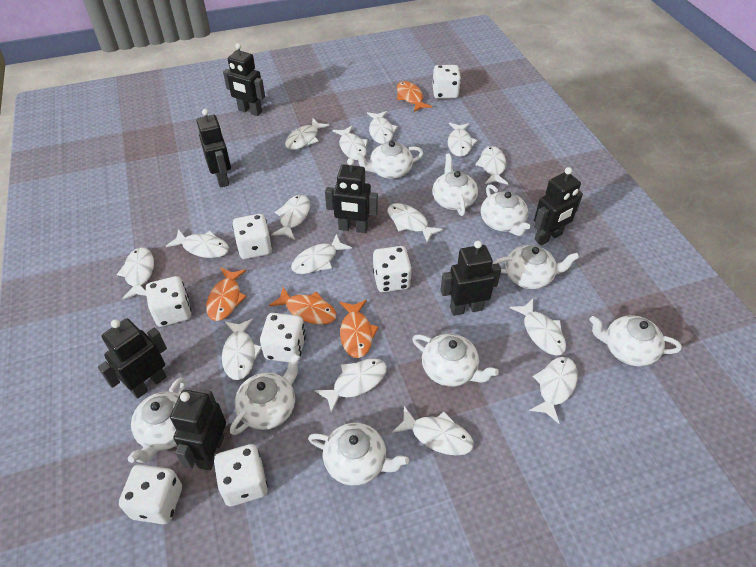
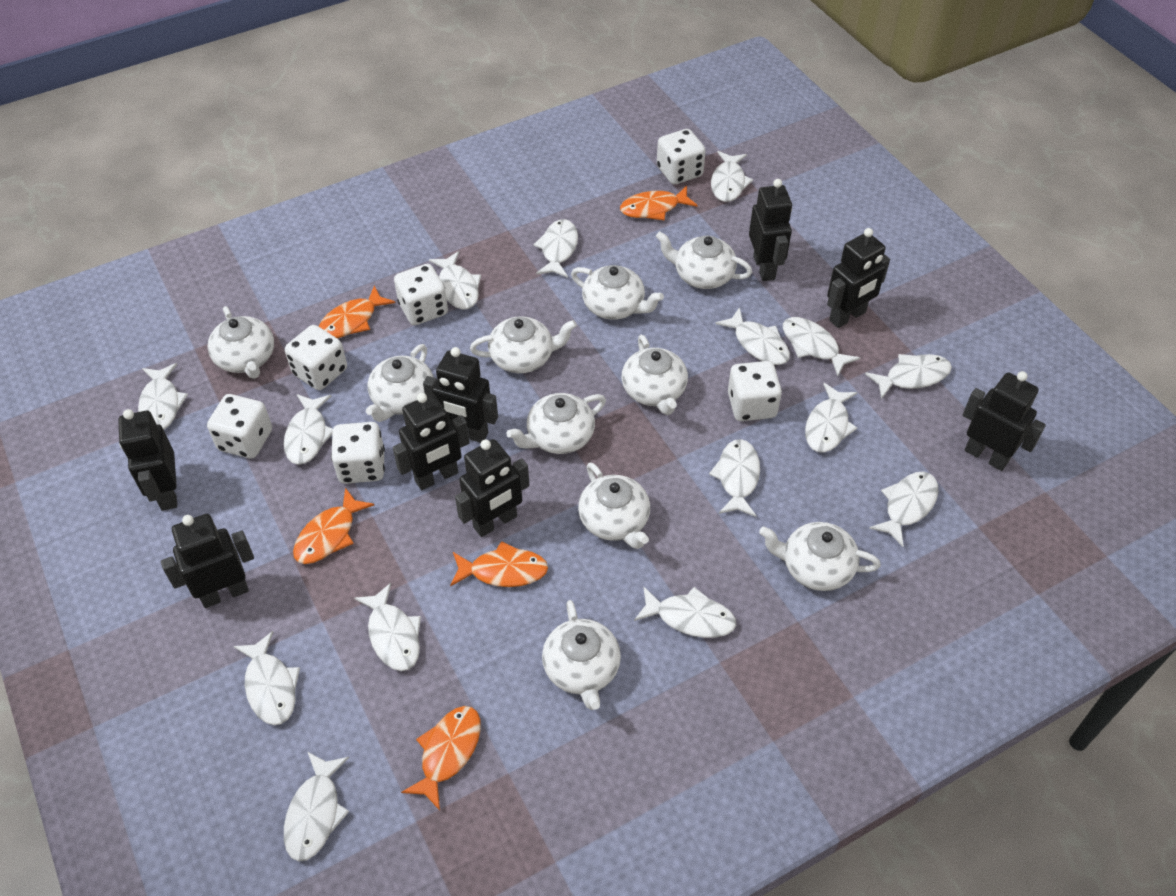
black robot: 7 -> 8
orange fish: 4 -> 5
white dice: 7 -> 6
white teapot: 9 -> 10

